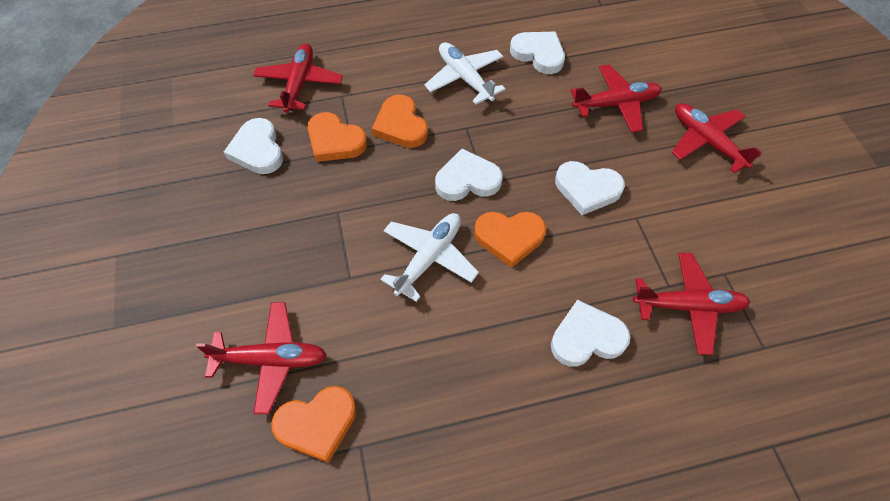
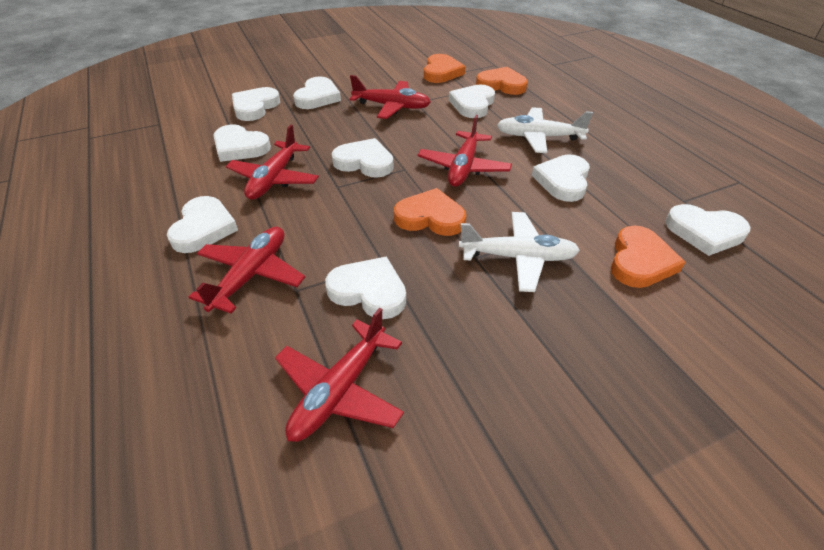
white heart: 5 -> 9

